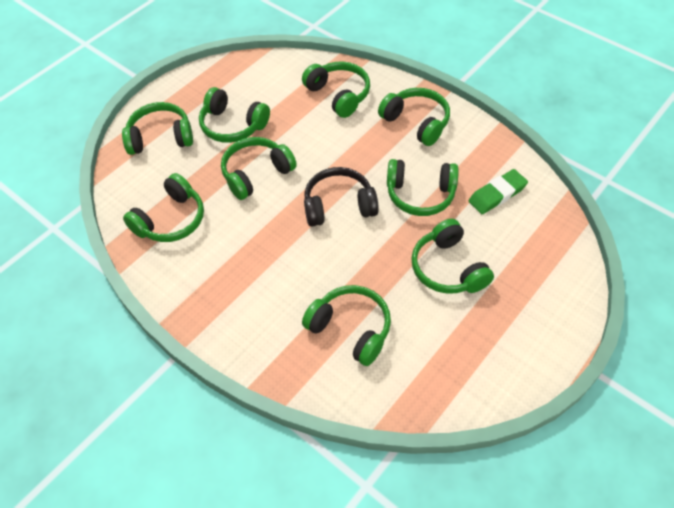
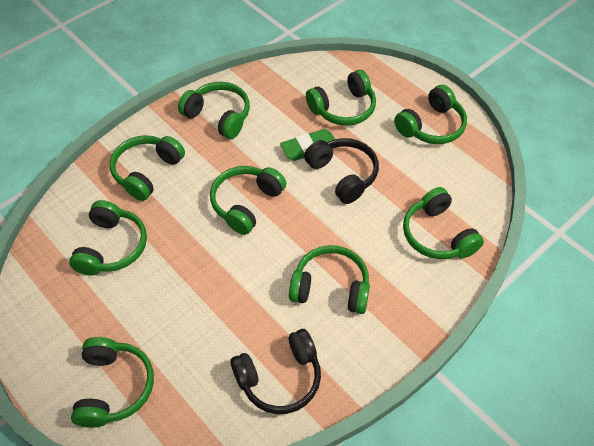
black headphones: 1 -> 2

